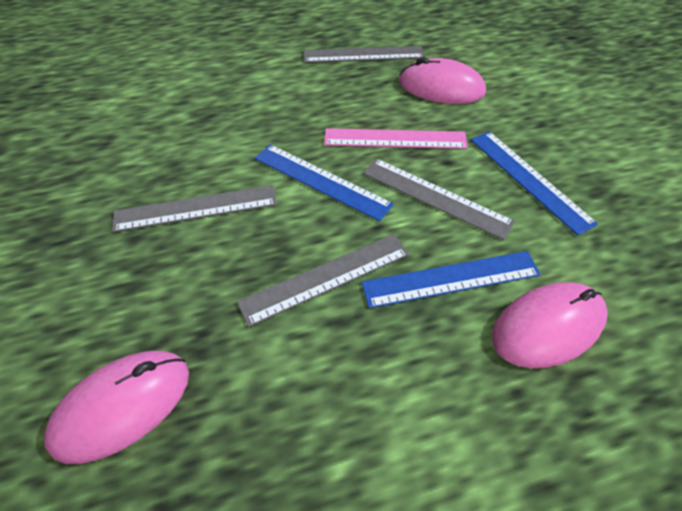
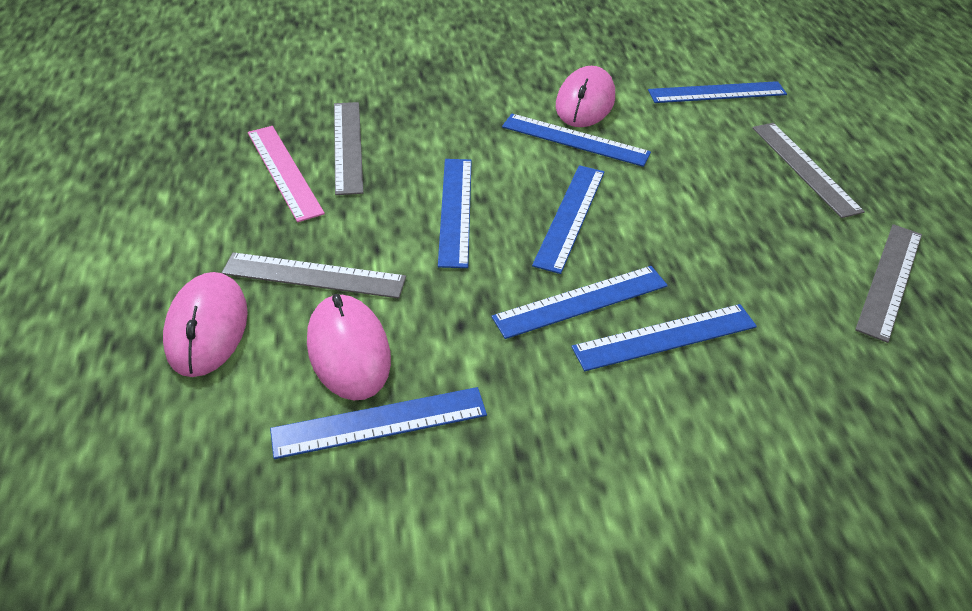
blue ruler: 3 -> 7

